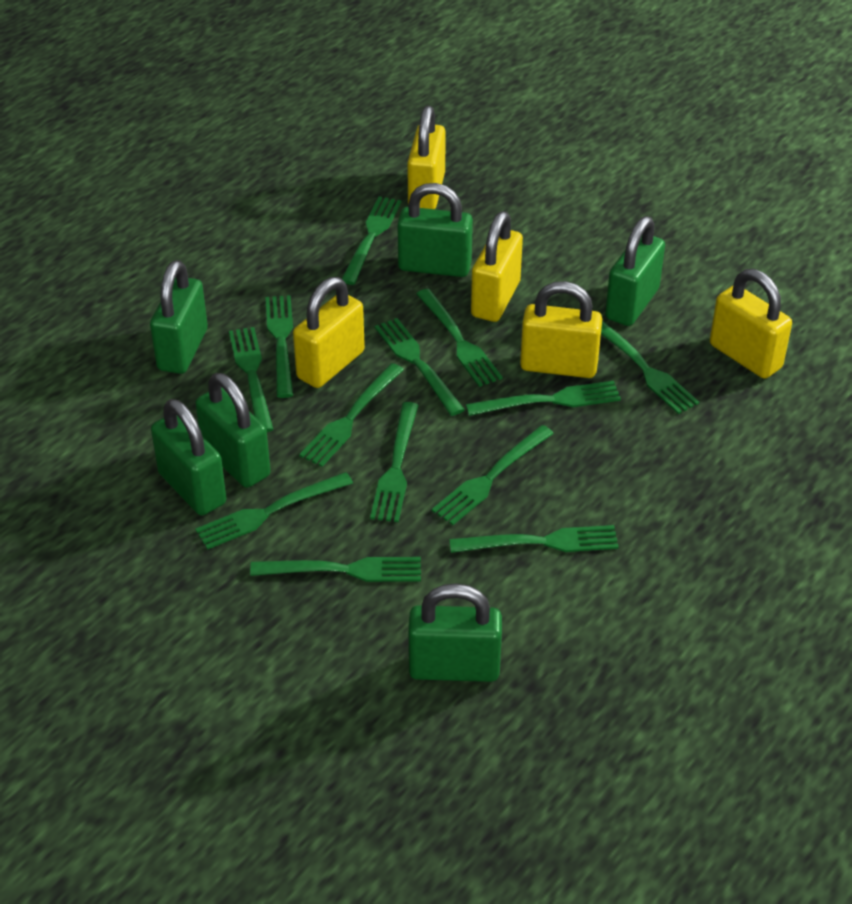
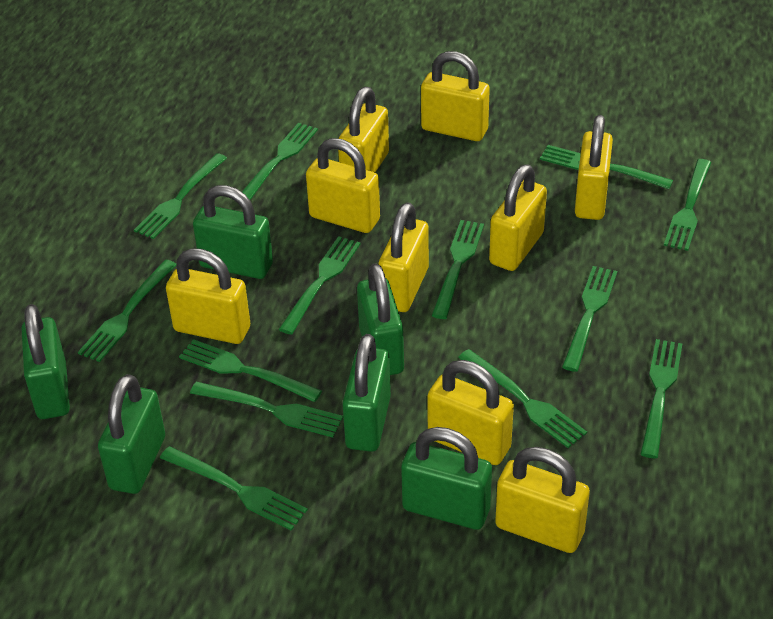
yellow padlock: 5 -> 9

